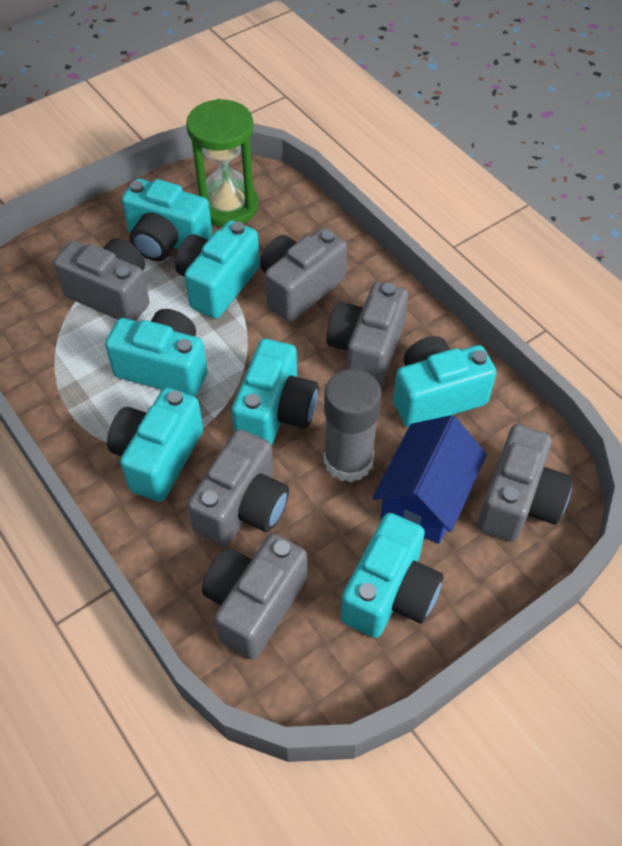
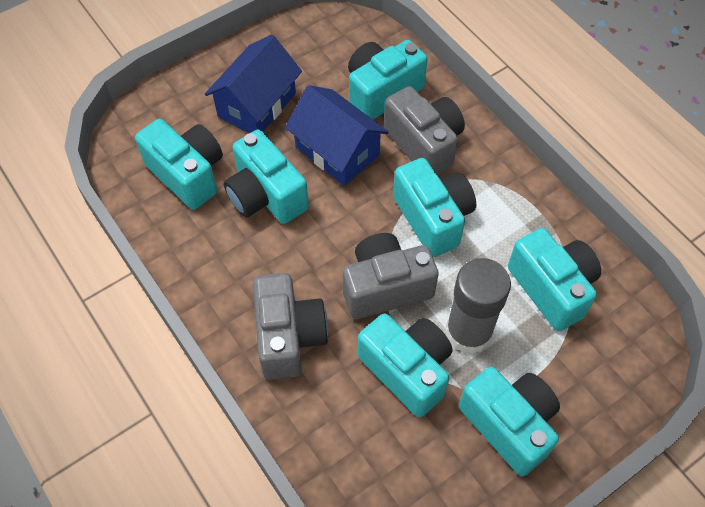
blue house: 1 -> 2
green hourglass: 1 -> 0
grey camera: 6 -> 3

